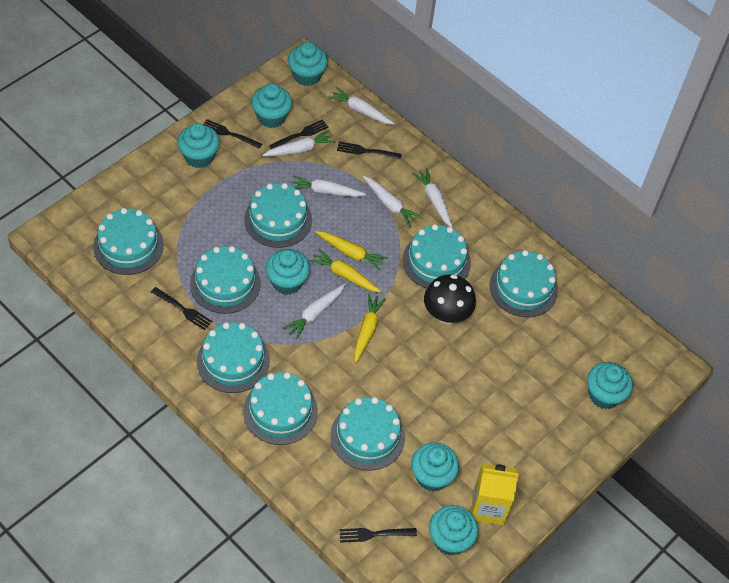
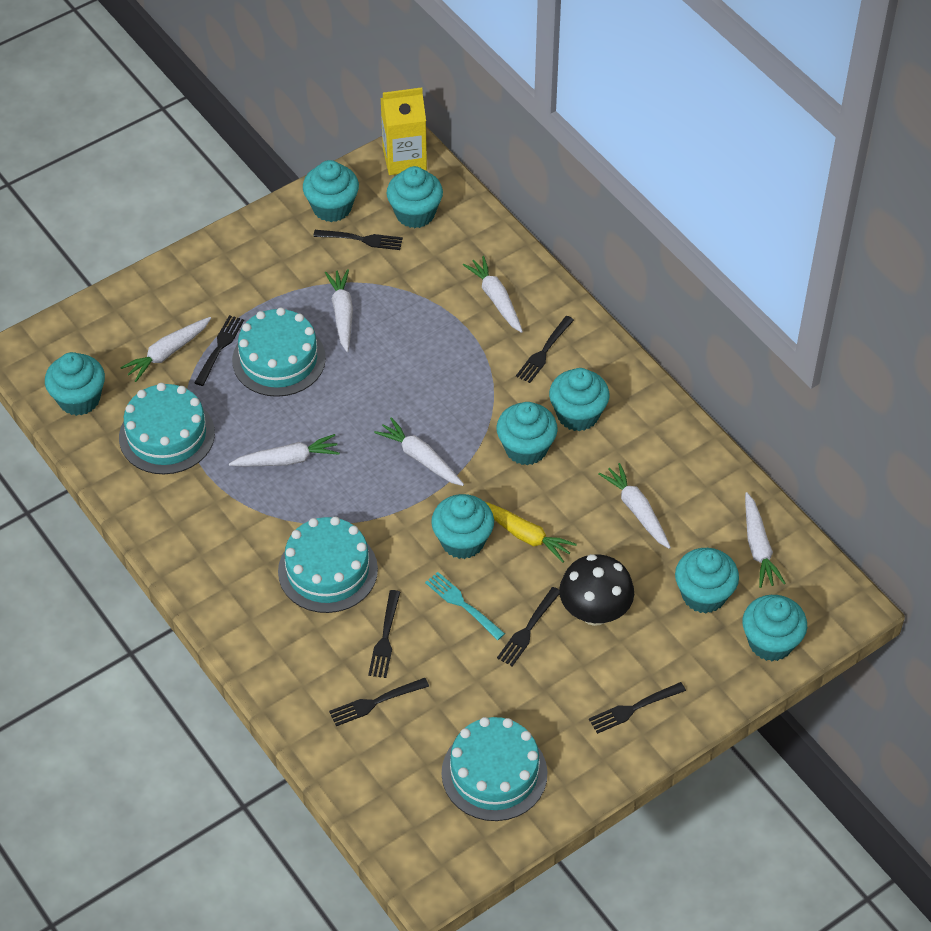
black fork: 5 -> 7
turquoise cake: 8 -> 4
turquoise cupcake: 7 -> 8
turquoise fork: 0 -> 1
white carrot: 6 -> 7
yellow carrot: 3 -> 1

